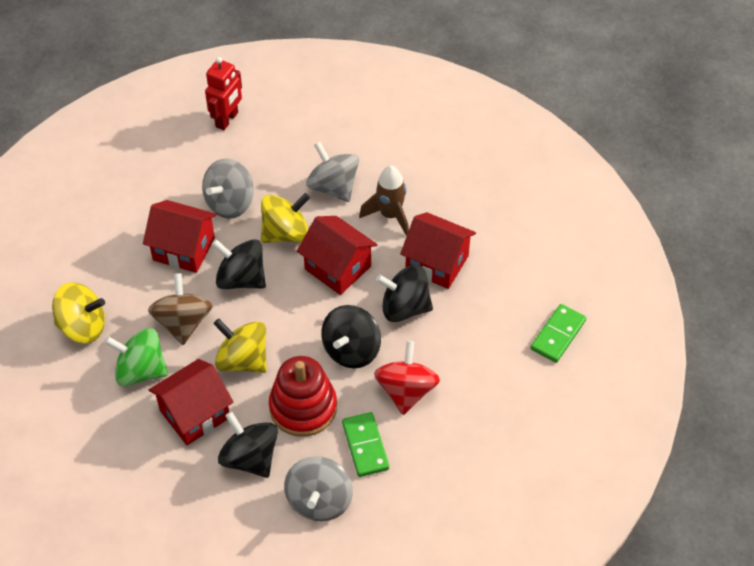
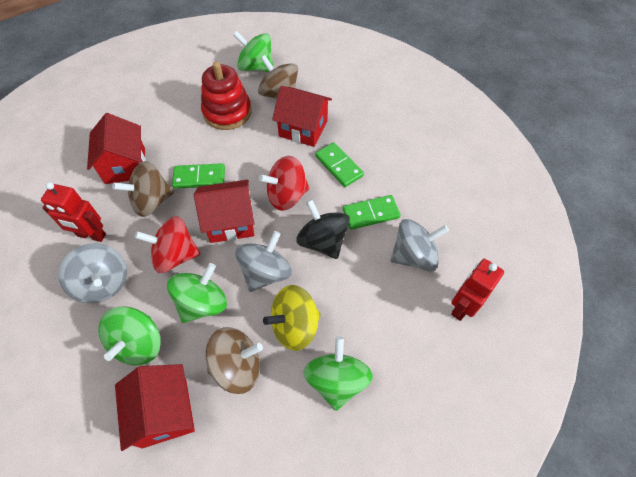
black spinning top: 4 -> 1
brown rocket: 1 -> 0
brown spinning top: 1 -> 3
green domino: 2 -> 3
green spinning top: 1 -> 4
red robot: 1 -> 2
red spinning top: 1 -> 2
yellow spinning top: 3 -> 1

